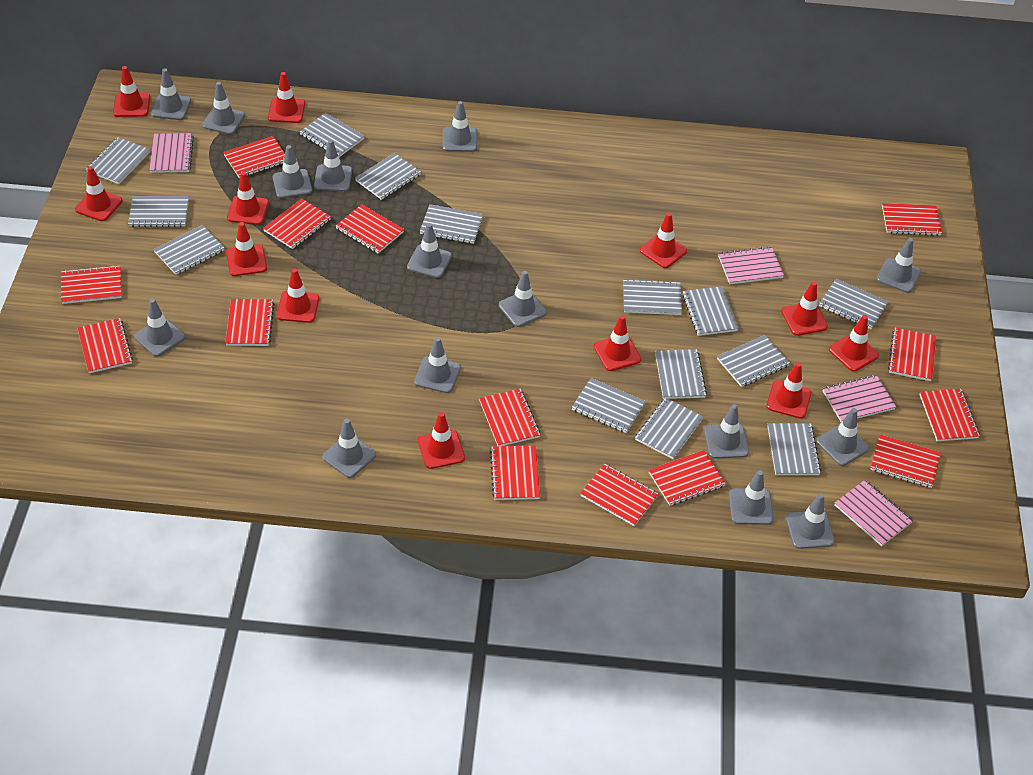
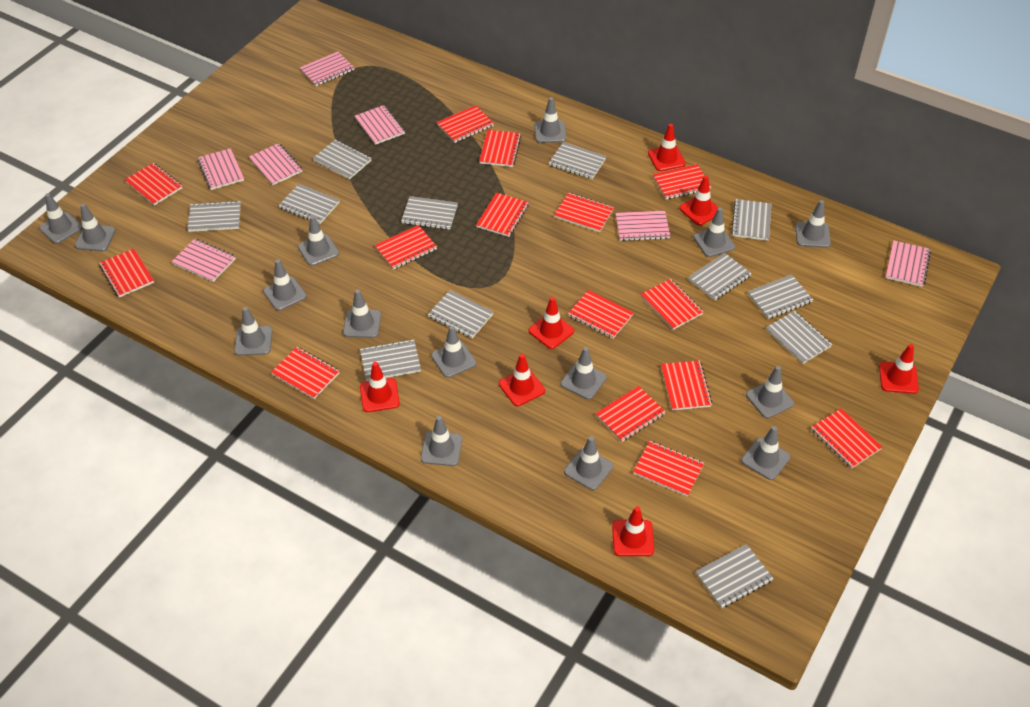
grey notebook: 14 -> 12
pink notebook: 4 -> 7
red notebook: 14 -> 15
red traffic cone: 12 -> 7

